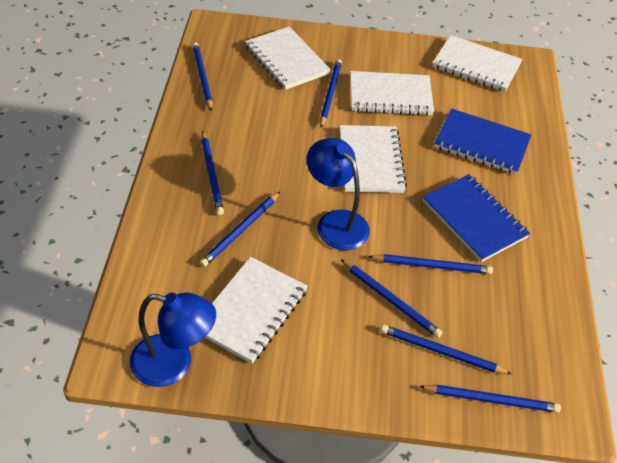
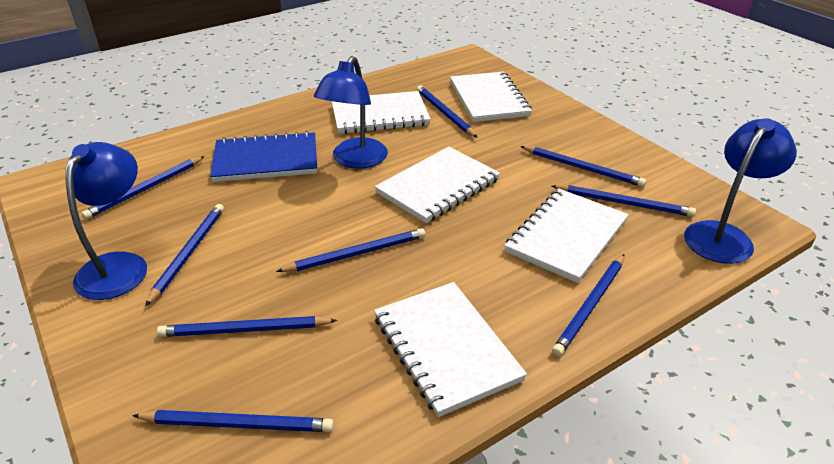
blue lamp: 2 -> 3
blue notebook: 2 -> 1
blue pencil: 8 -> 9

